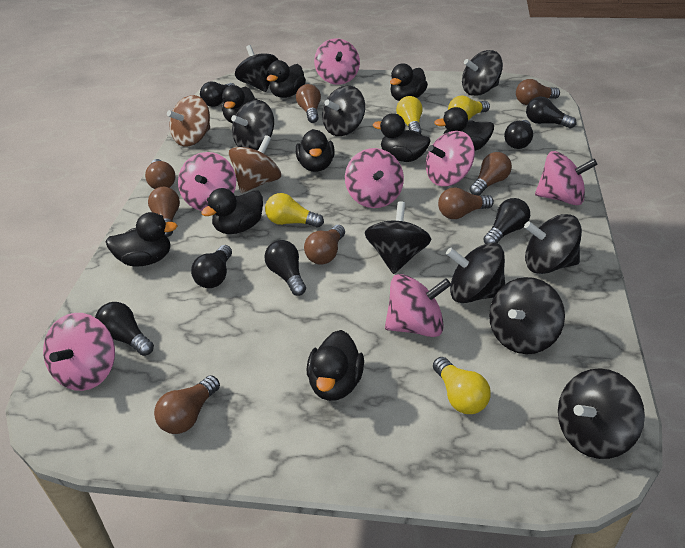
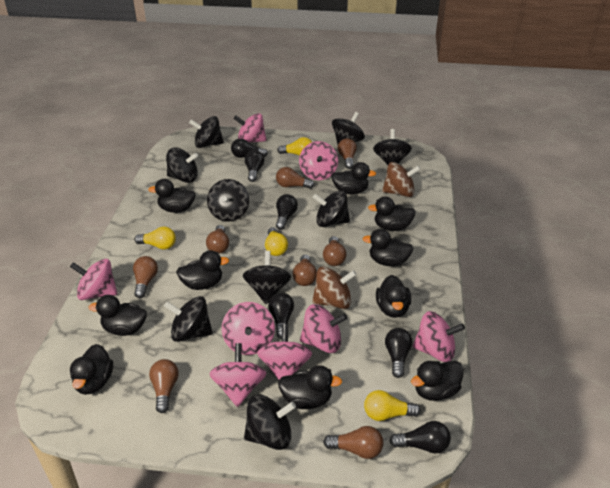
black duck: 9 -> 10
black light bulb: 7 -> 6
pink spinning top: 7 -> 8

